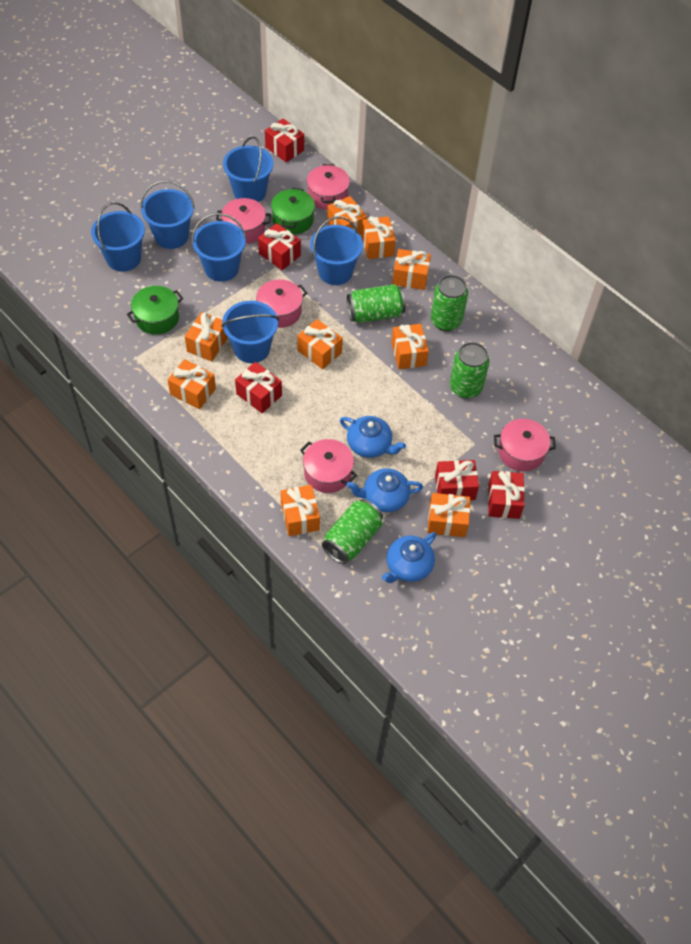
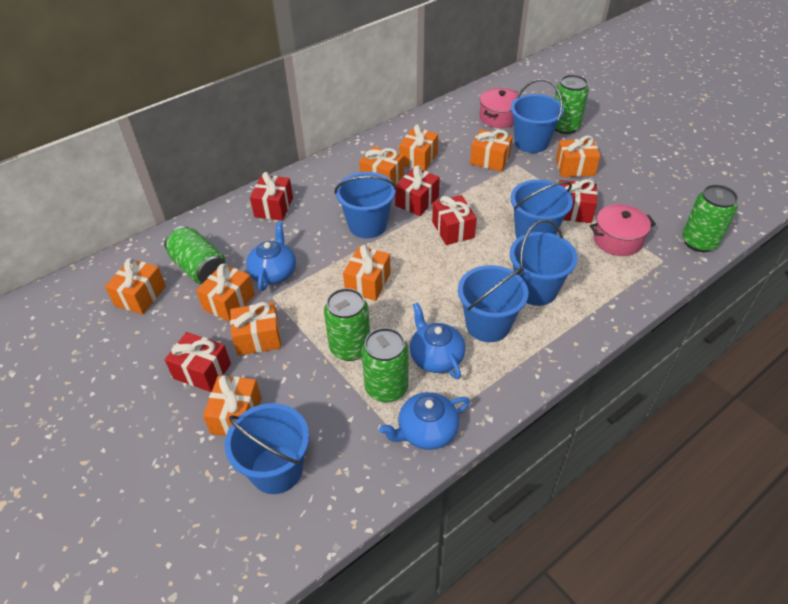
green can: 4 -> 5
green pot: 2 -> 0
pink pot: 5 -> 2

